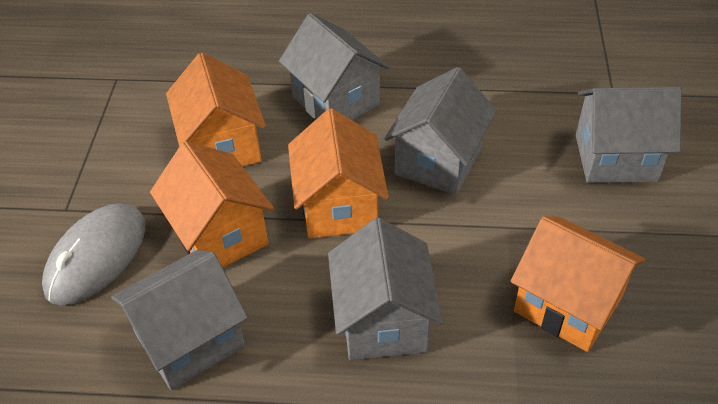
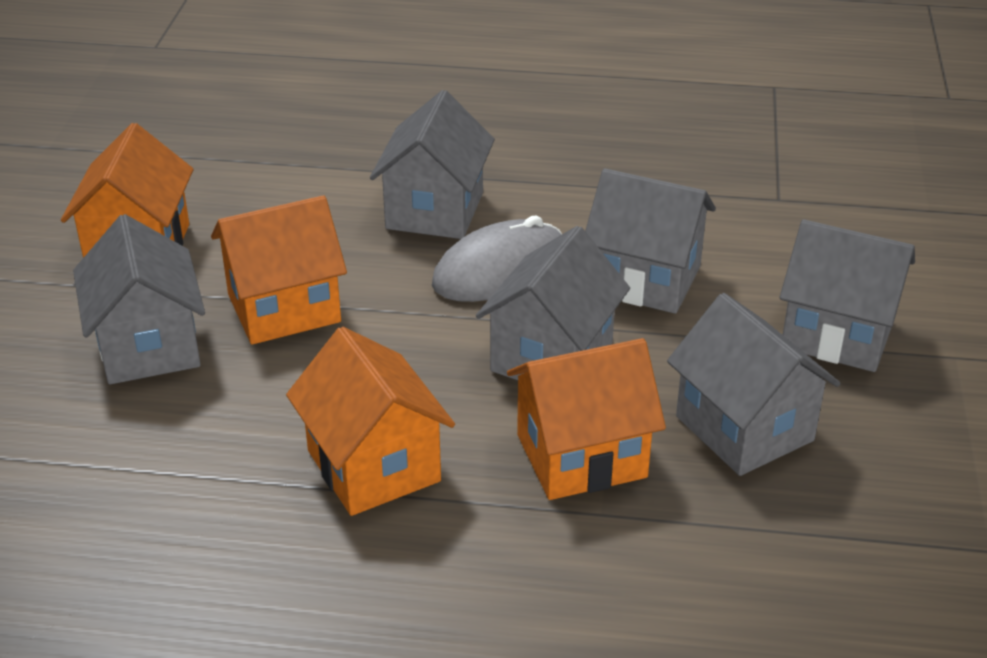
grey house: 5 -> 6

